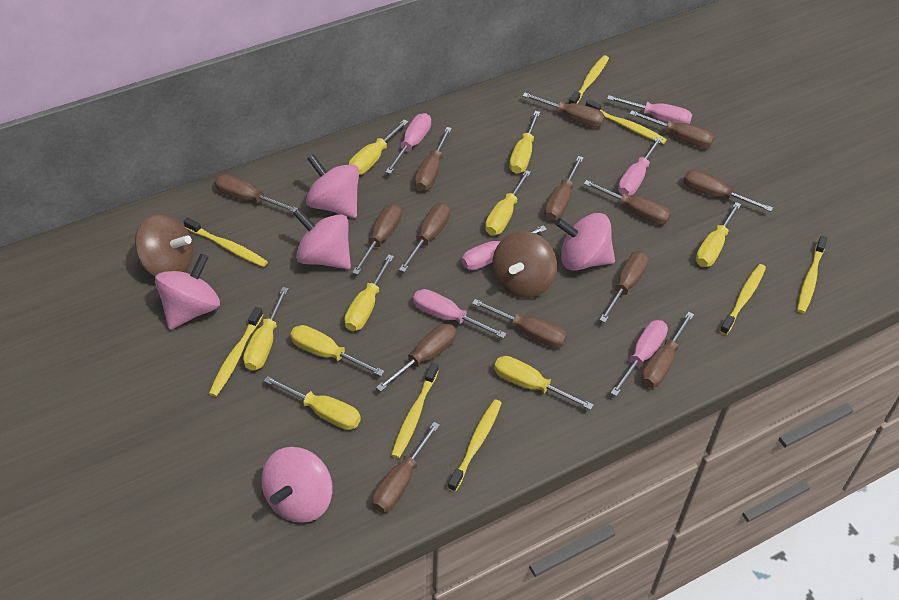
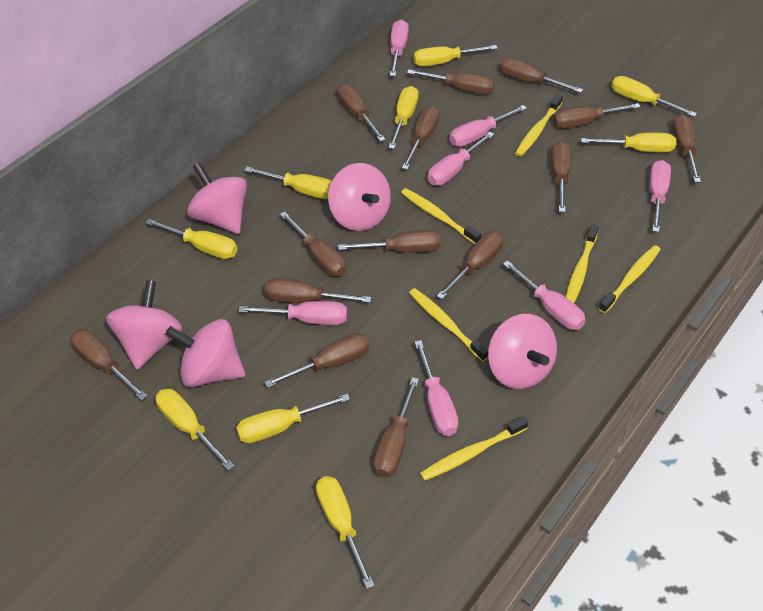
brown spinning top: 2 -> 0
pink screwdriver: 6 -> 7
yellow toothbrush: 8 -> 6

